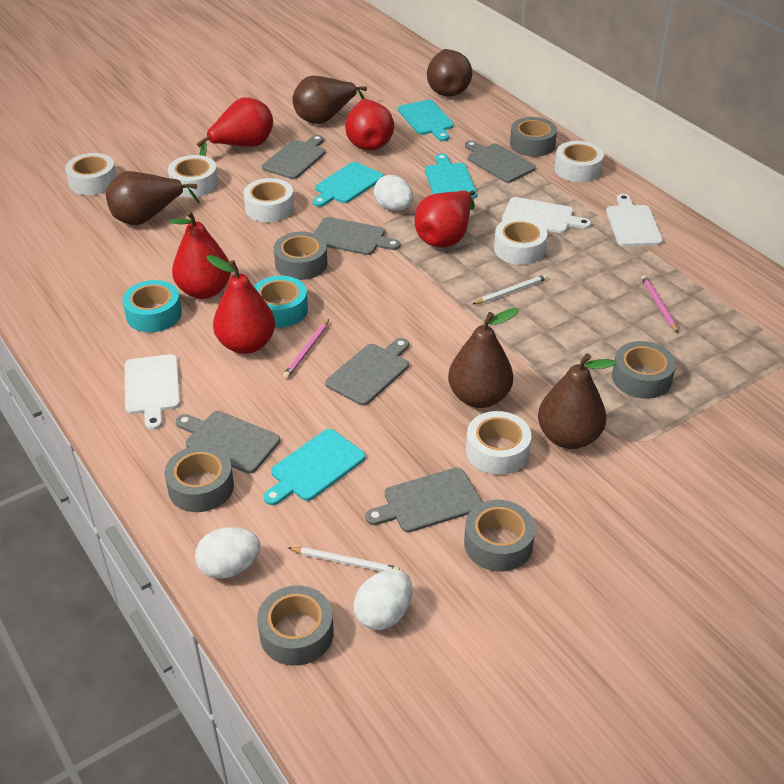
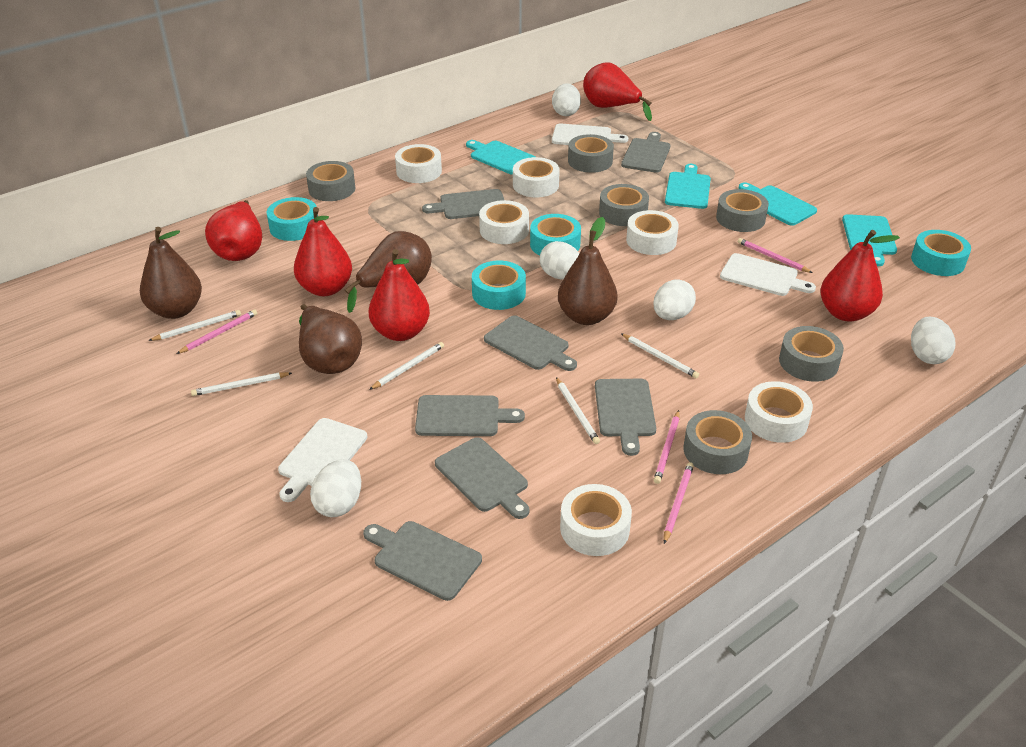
brown pear: 5 -> 4
grey cutting board: 6 -> 7
pink pencil: 2 -> 4
turquoise tape: 2 -> 4
white egg: 3 -> 5
white pencil: 2 -> 5

